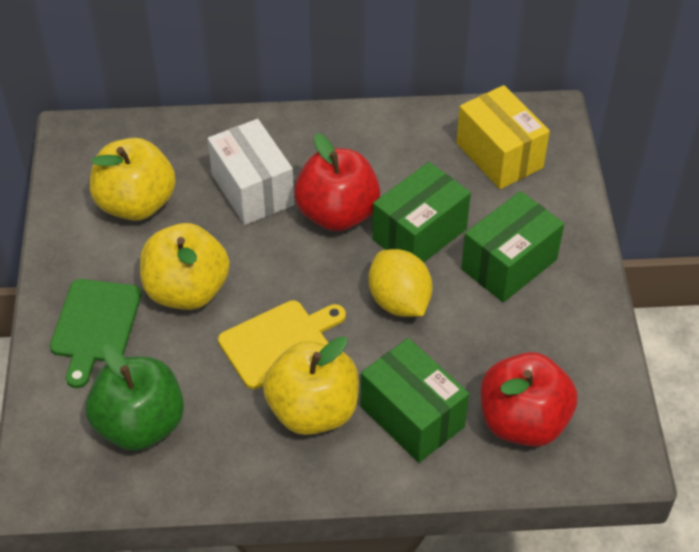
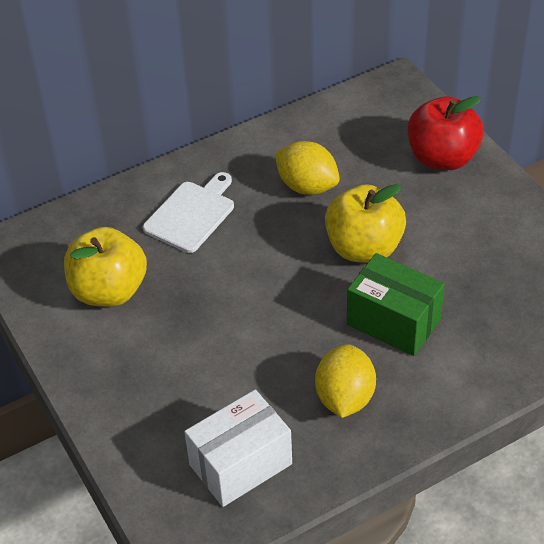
green apple: 1 -> 0
green box: 3 -> 1
green cutting board: 1 -> 0
red apple: 2 -> 1
white cutting board: 0 -> 1
yellow apple: 3 -> 2
yellow box: 1 -> 0
yellow cutting board: 1 -> 0
yellow lemon: 1 -> 2

